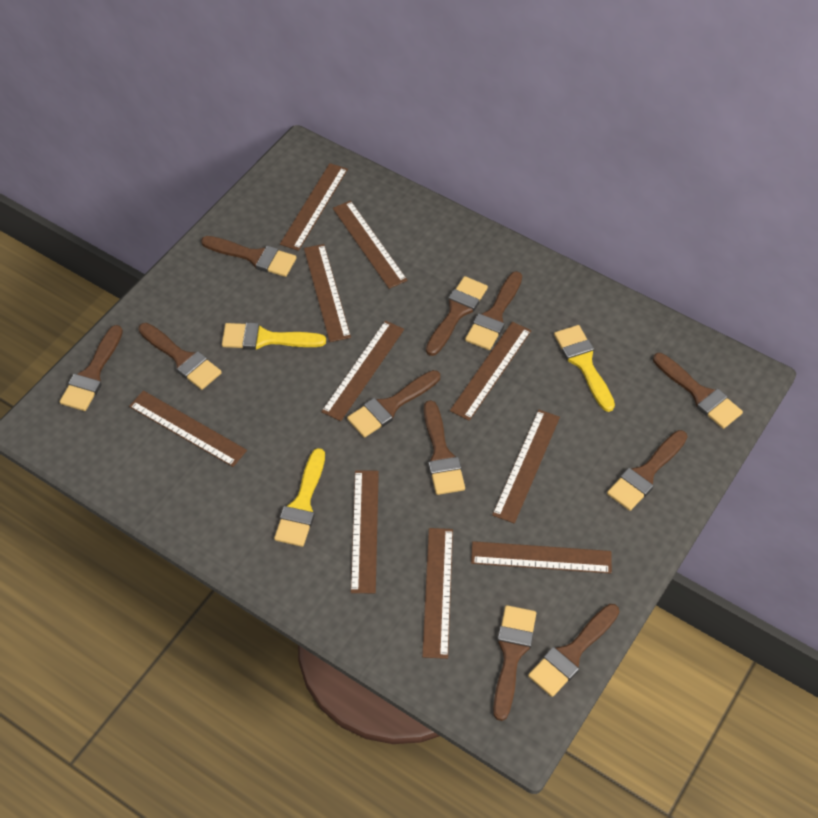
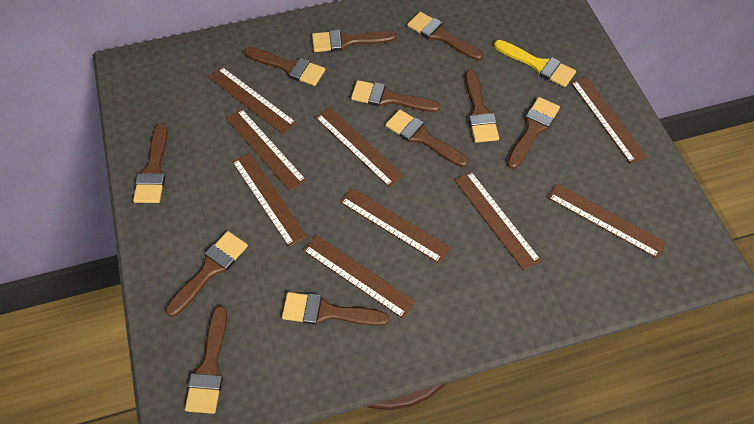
brown ruler: 10 -> 9
yellow brush: 3 -> 1

